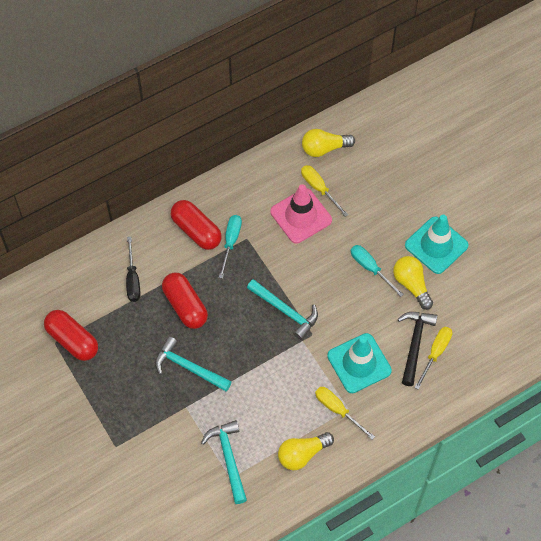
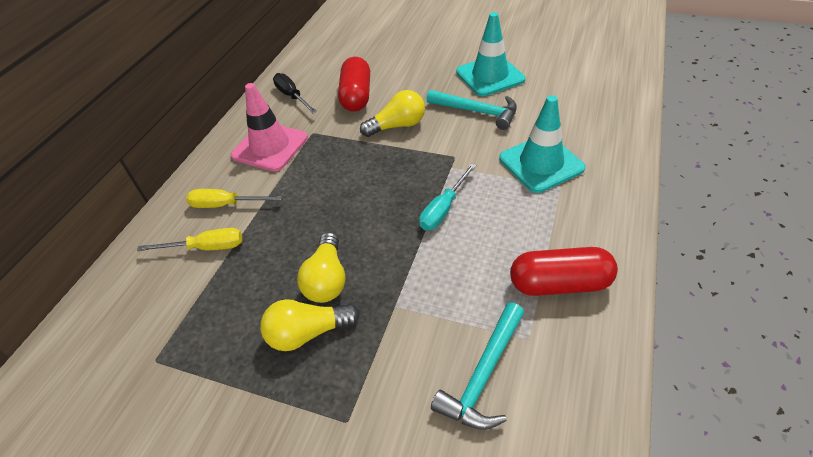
black hammer: 1 -> 0
red capsule: 3 -> 2
turquoise hammer: 3 -> 2
turquoise screwdriver: 2 -> 1
yellow screwdriver: 3 -> 2

